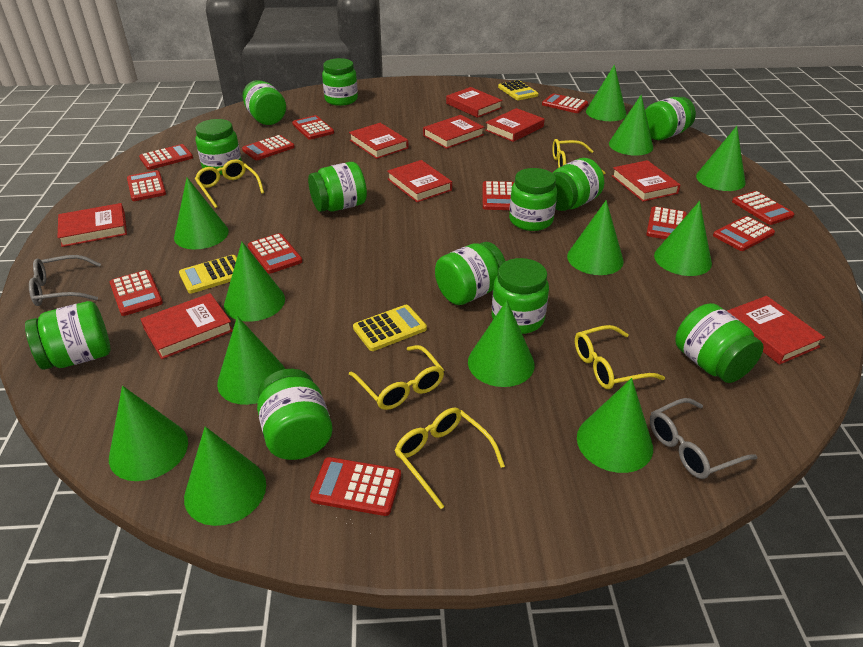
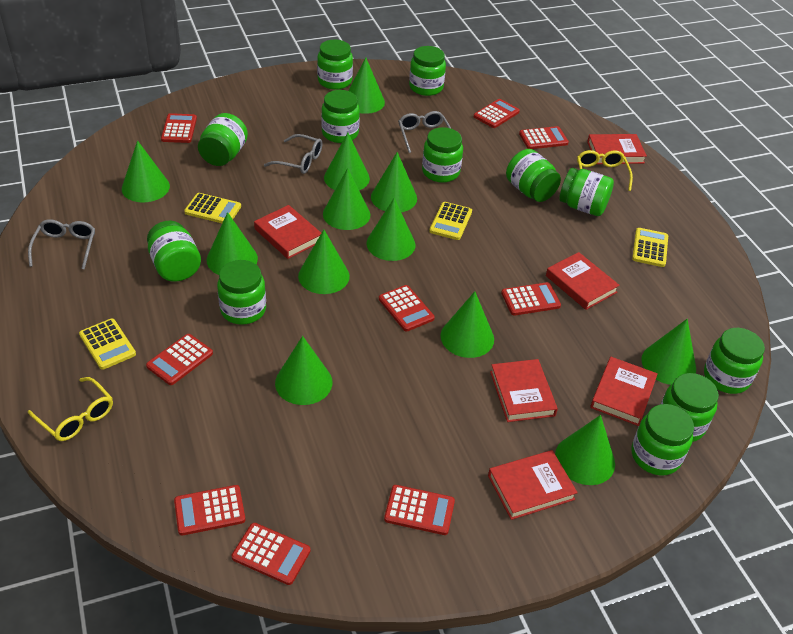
grey glasses: 2 -> 3
red book: 9 -> 6
red calculator: 12 -> 9
yellow calculator: 3 -> 4
yellow glasses: 5 -> 2

